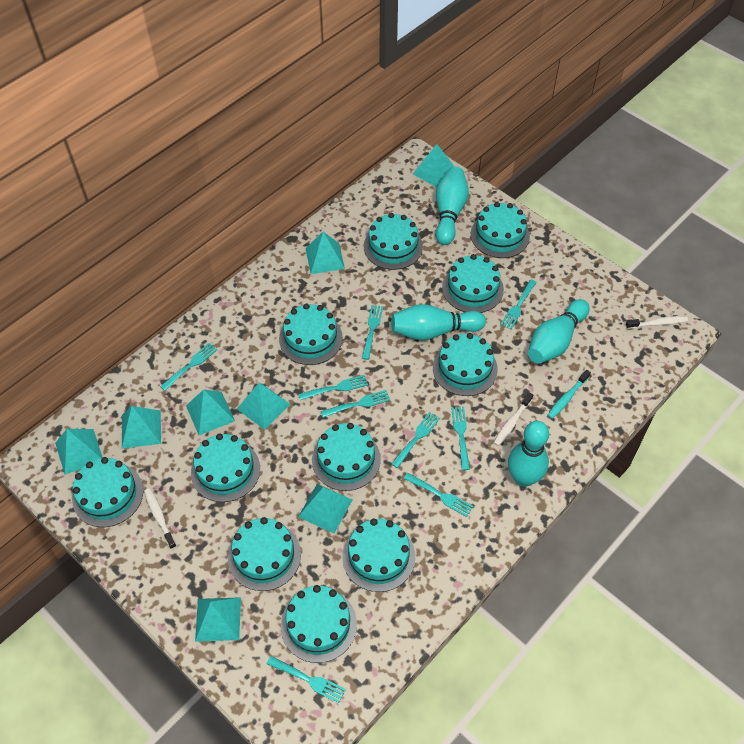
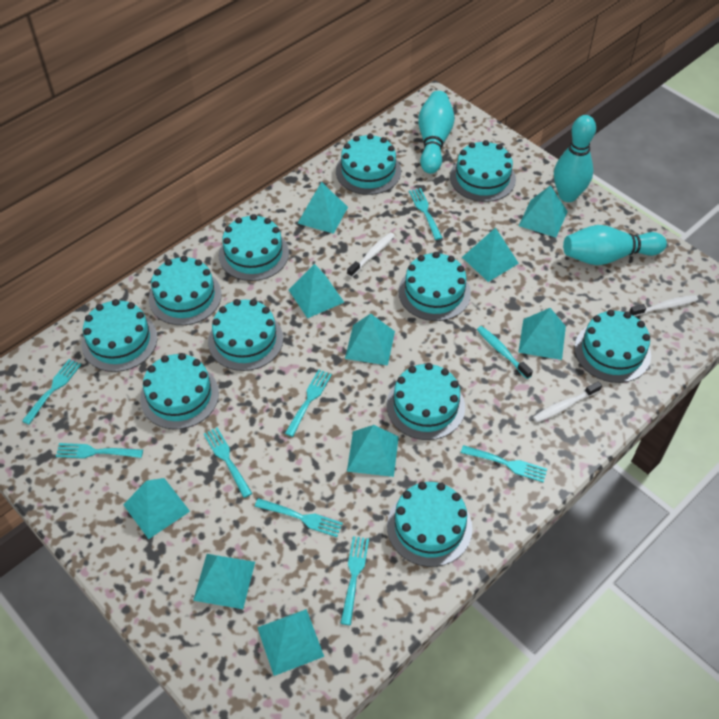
turquoise bowling pin: 4 -> 3
turquoise fork: 9 -> 8
turquoise pyramid: 8 -> 10

